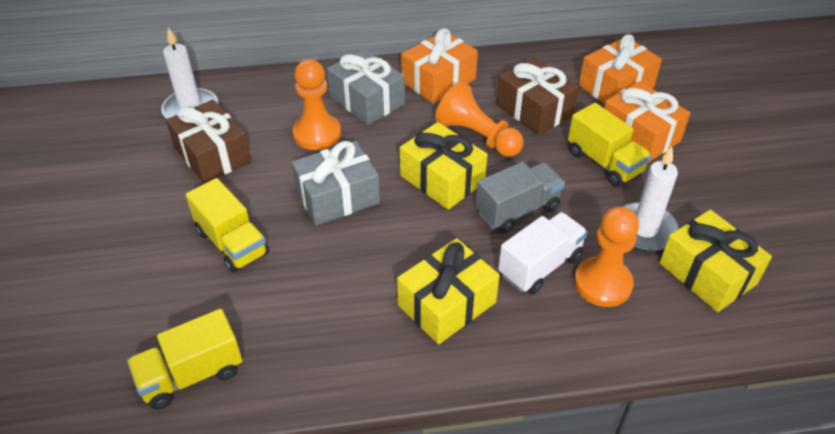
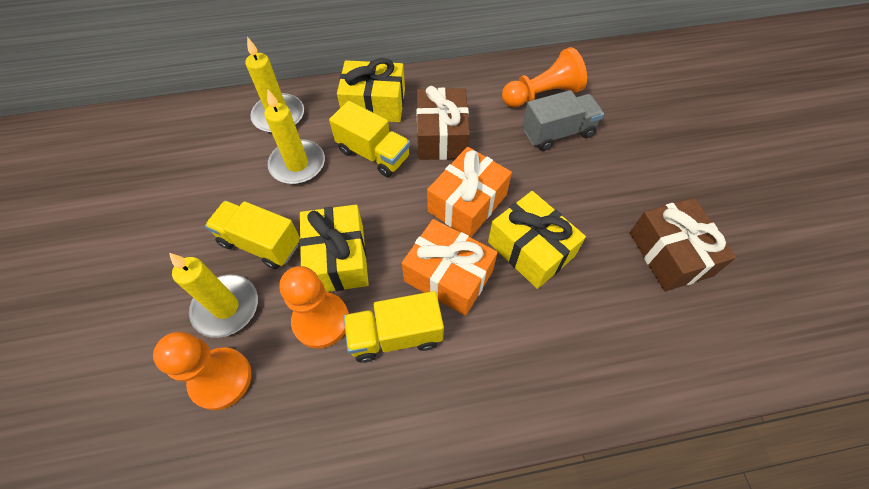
grey gift: 2 -> 0
orange gift: 3 -> 2
white candle: 2 -> 0
white truck: 1 -> 0
yellow candle: 0 -> 3

